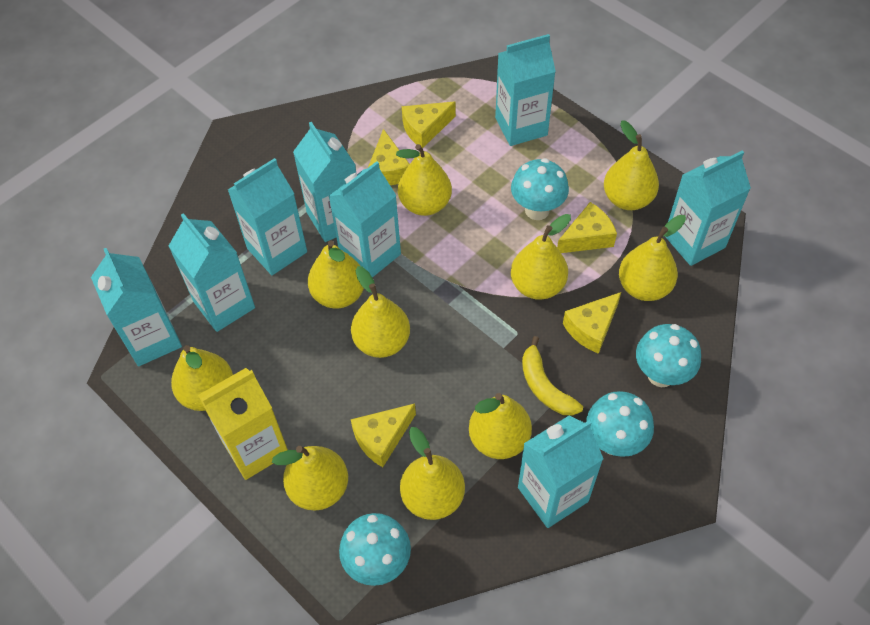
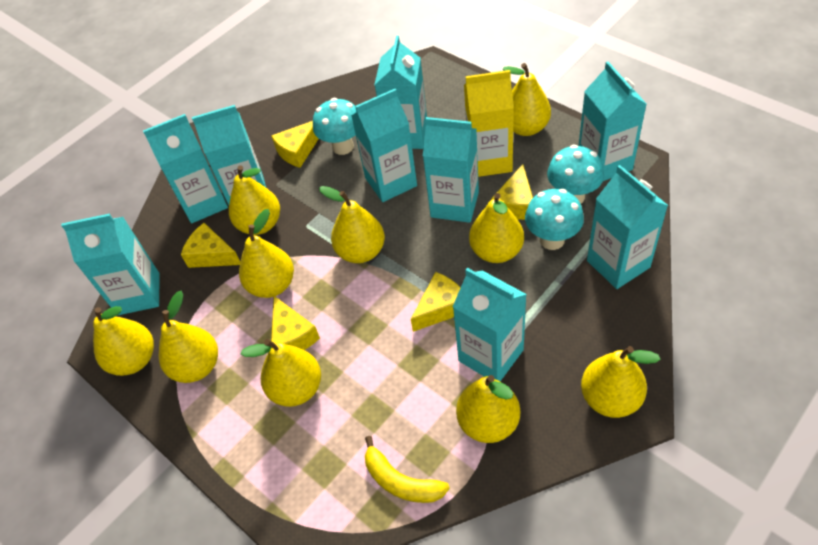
turquoise carton: 8 -> 9
turquoise mushroom: 4 -> 3

